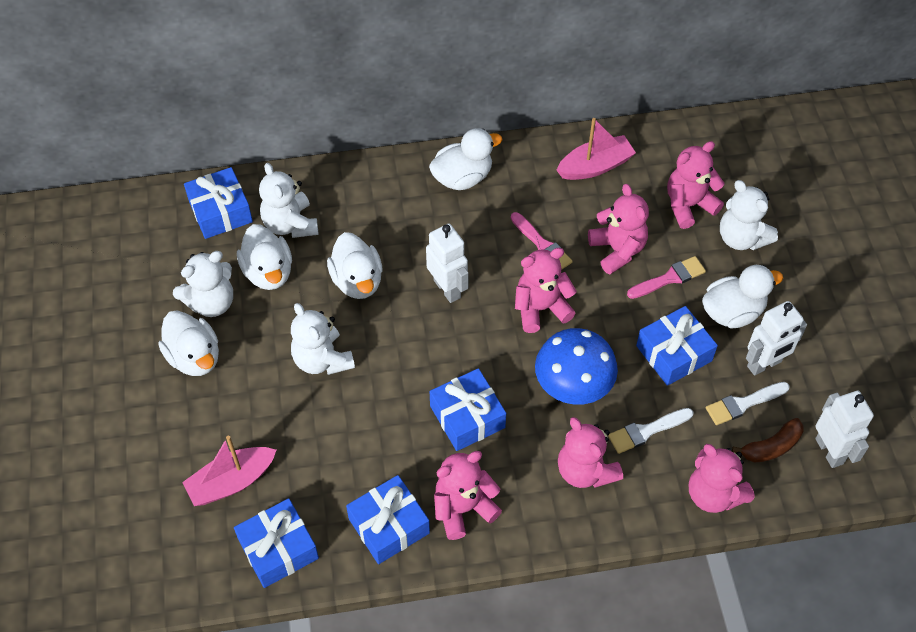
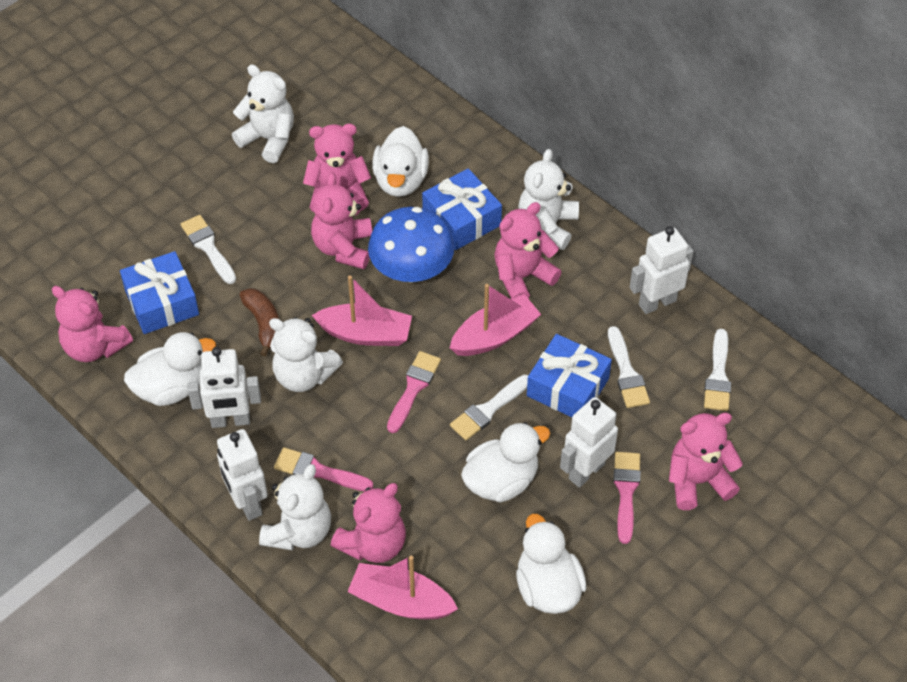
blue gift: 5 -> 3
pink boat: 2 -> 3
pink brush: 2 -> 3
white brush: 2 -> 4
white duck: 5 -> 4
white robot: 3 -> 4

